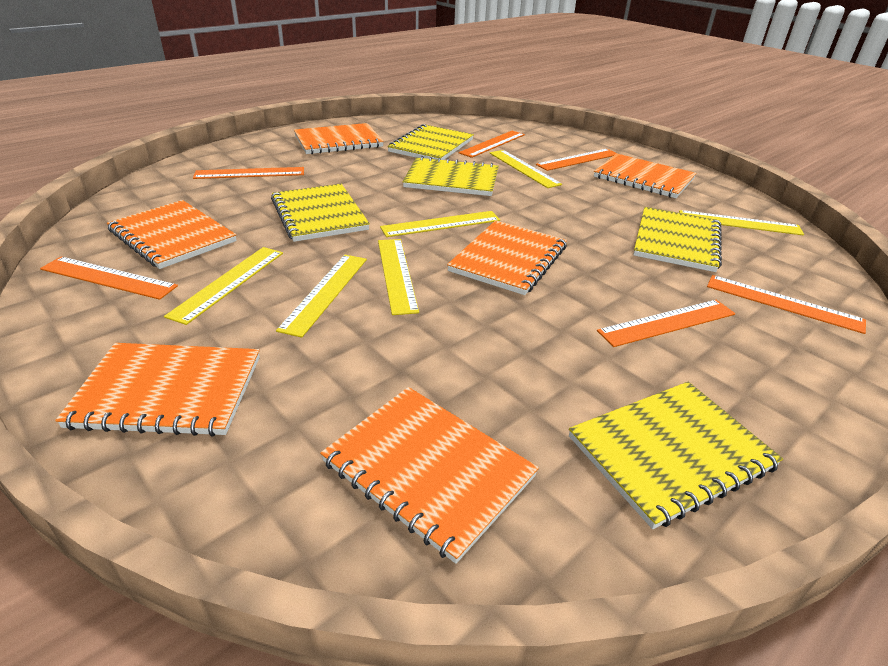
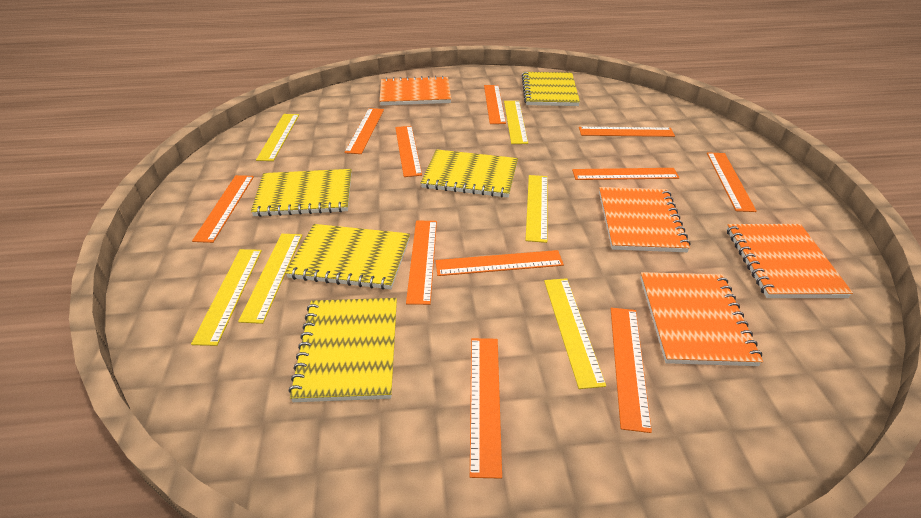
orange notebook: 6 -> 4
orange ruler: 6 -> 11

